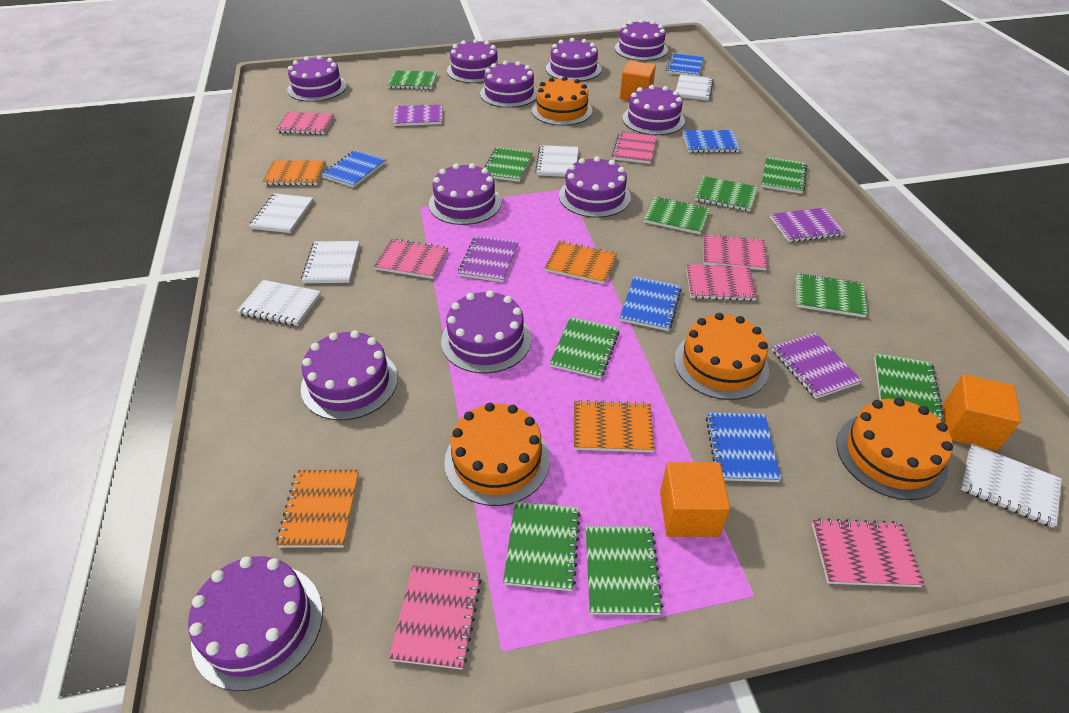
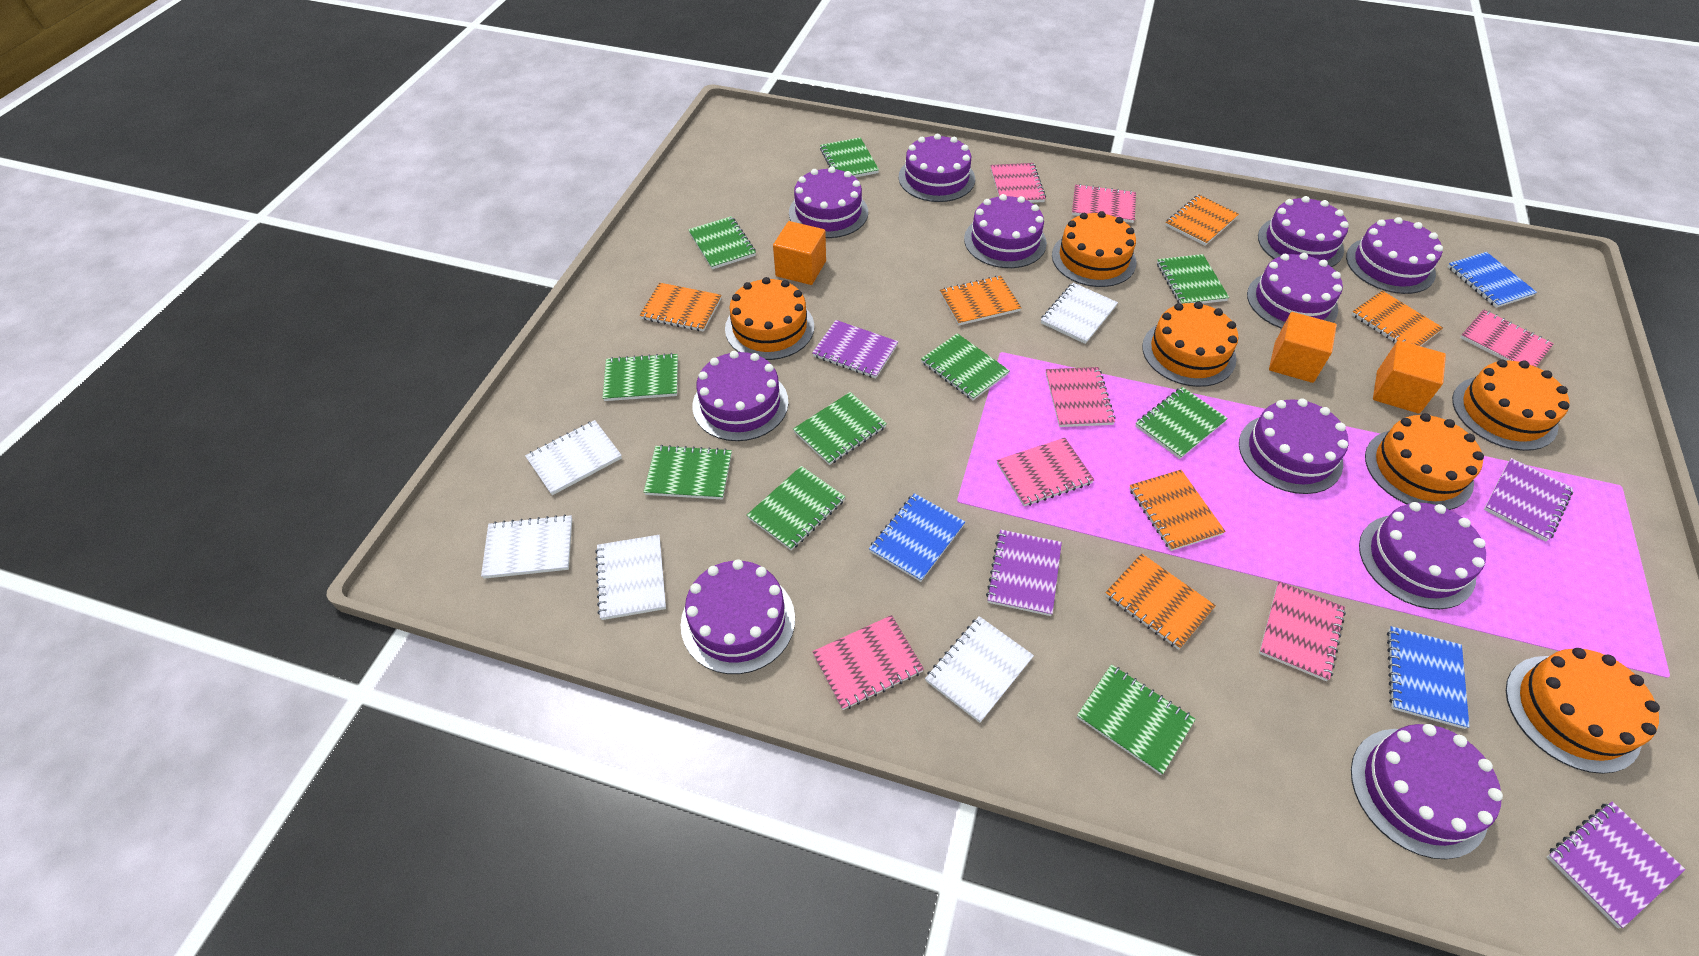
blue notebook: 5 -> 3
orange cake: 4 -> 6
orange notebook: 4 -> 6
white notebook: 6 -> 5

